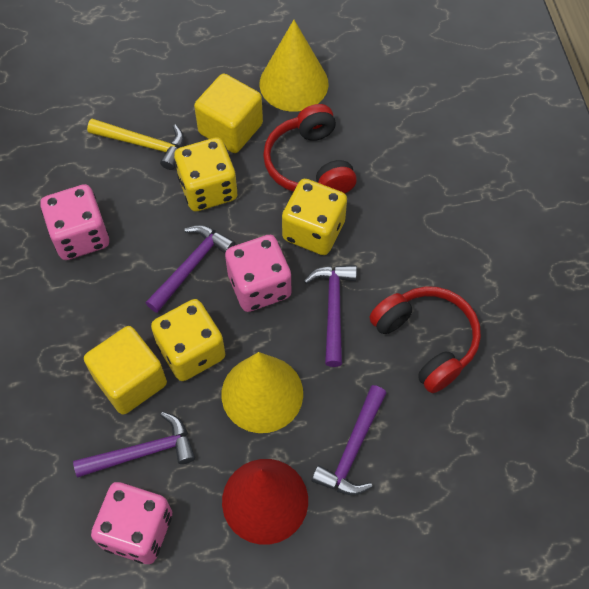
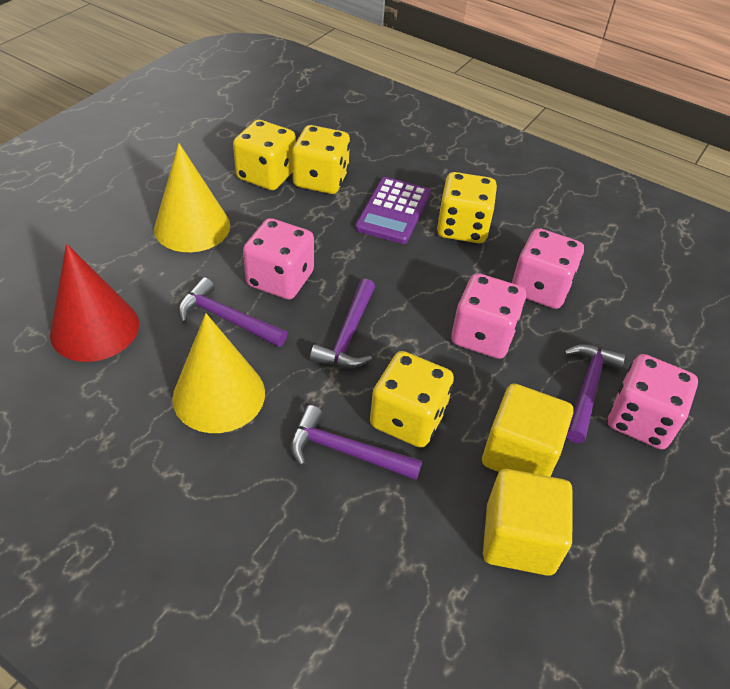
pink dice: 3 -> 4
purple calculator: 0 -> 1
red headphones: 2 -> 0
yellow dice: 3 -> 4
yellow hammer: 1 -> 0

